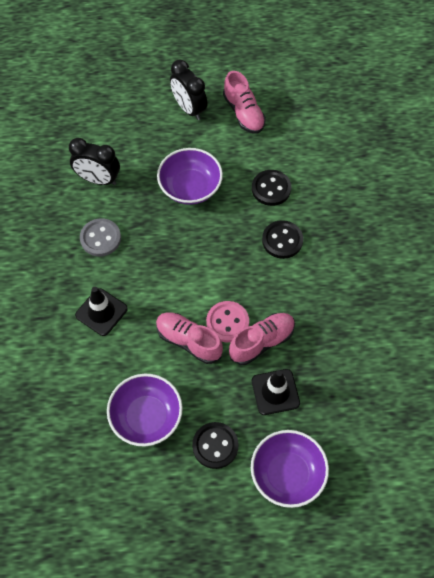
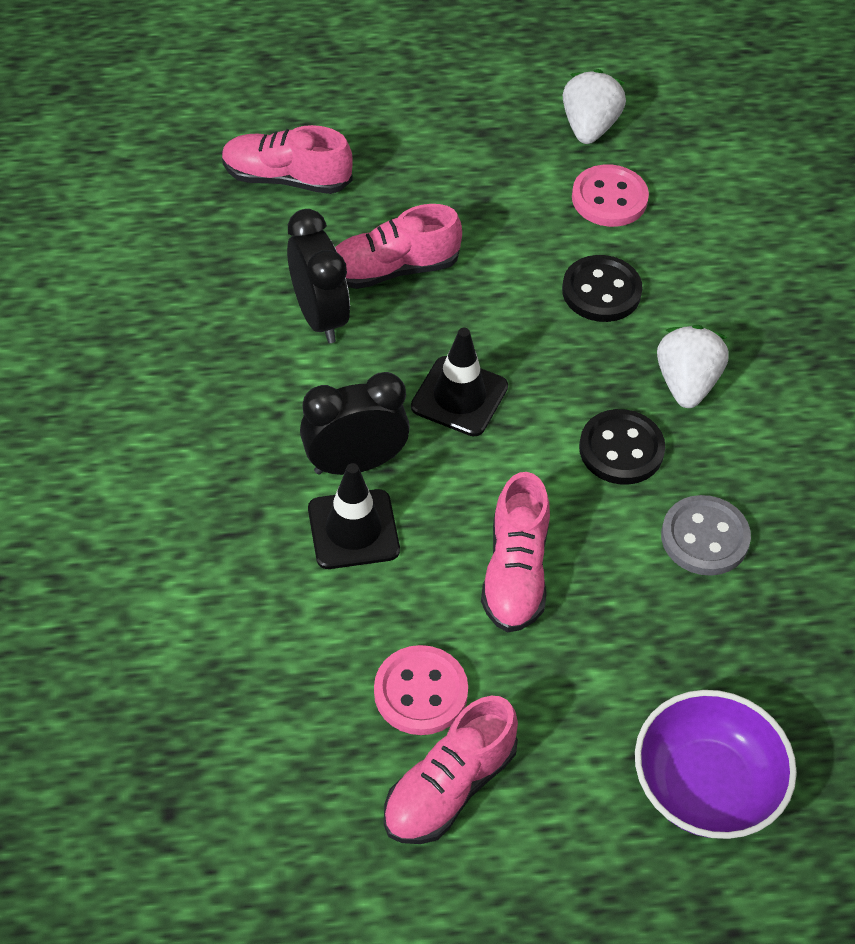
black button: 3 -> 2
pink button: 1 -> 2
pink shoe: 3 -> 4
purple bowl: 3 -> 1
white strawberry: 0 -> 2

